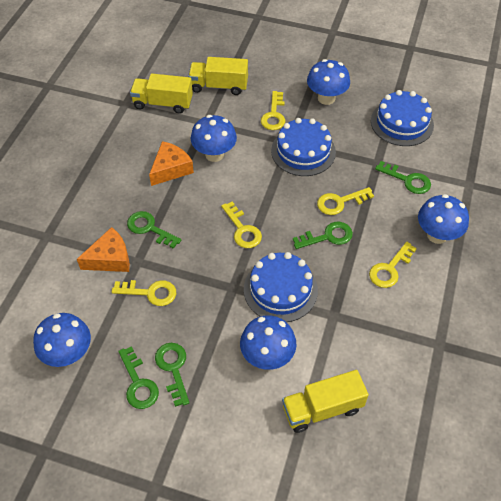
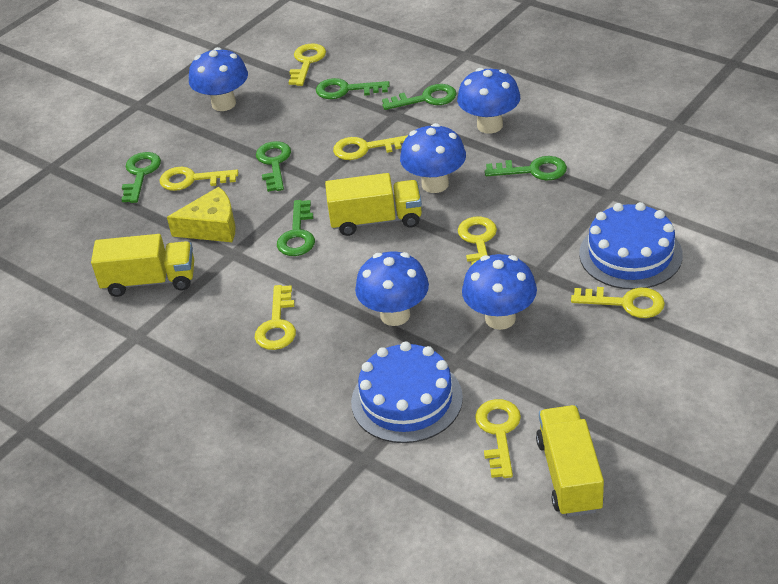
blue cake: 3 -> 2
green key: 5 -> 6
orange cheese: 2 -> 0
yellow cheese: 0 -> 1
yellow key: 5 -> 7

